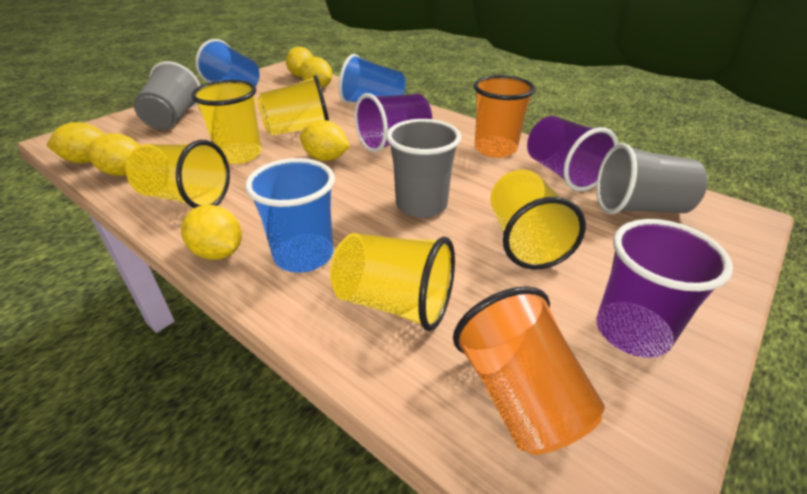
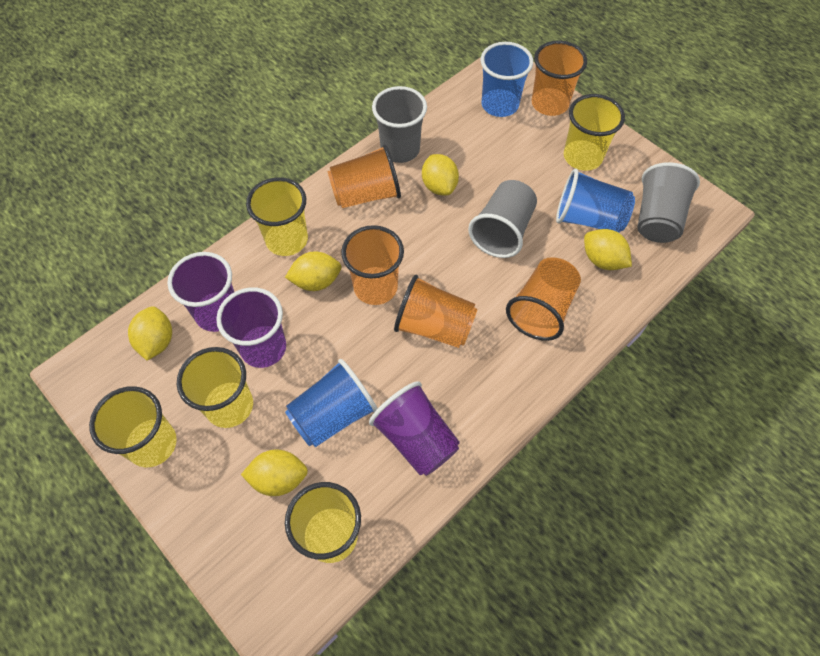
orange cup: 2 -> 5
yellow lemon: 6 -> 5

